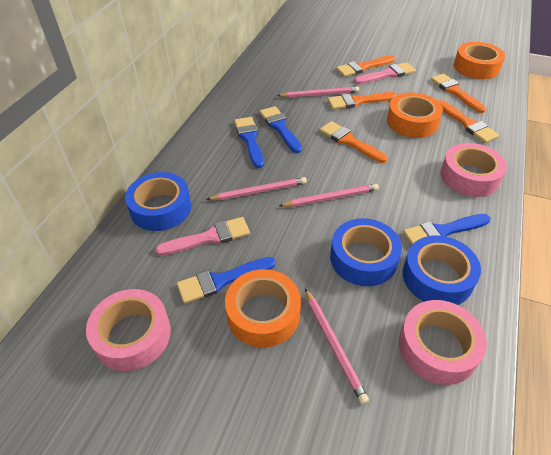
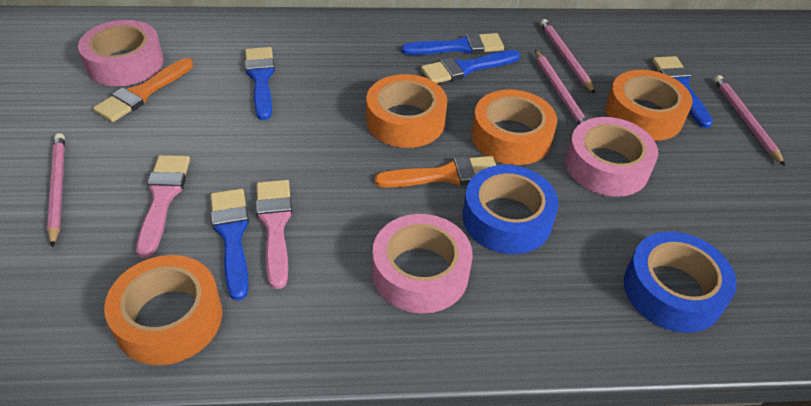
blue brush: 4 -> 5
blue tape: 3 -> 2
orange brush: 5 -> 2
orange tape: 3 -> 4

